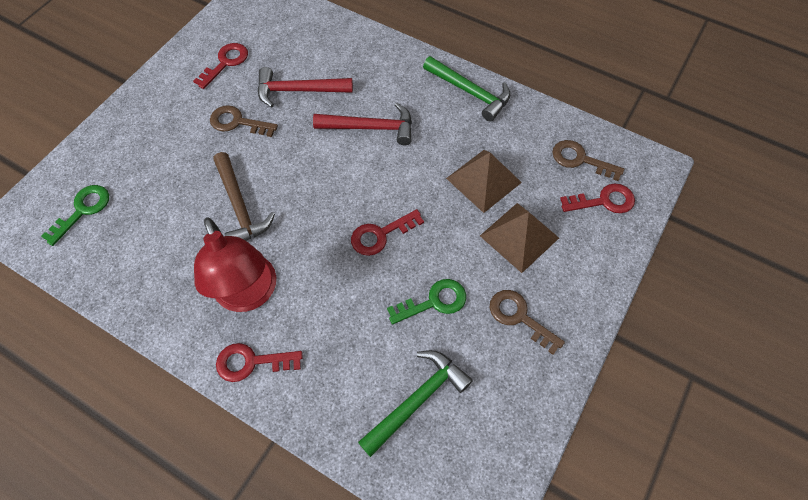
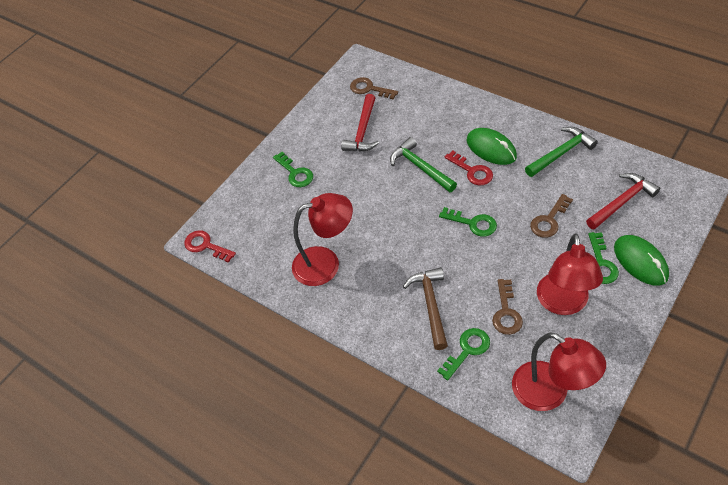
brown pyramid: 2 -> 0
green key: 2 -> 4
green mouse: 0 -> 2
red key: 4 -> 2
red lamp: 1 -> 3

